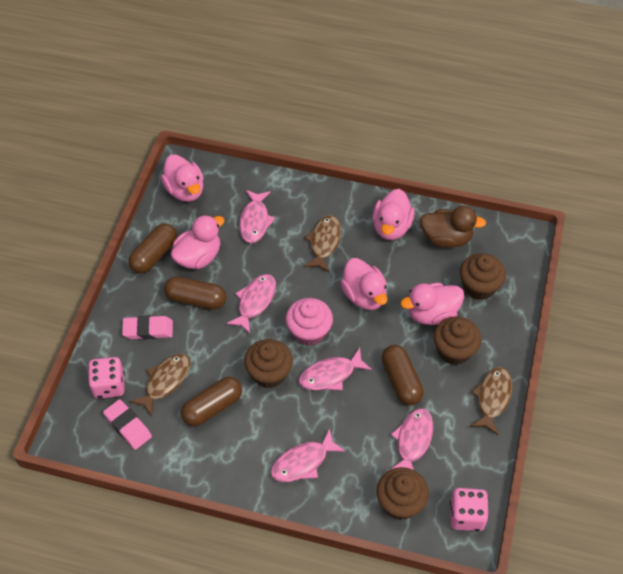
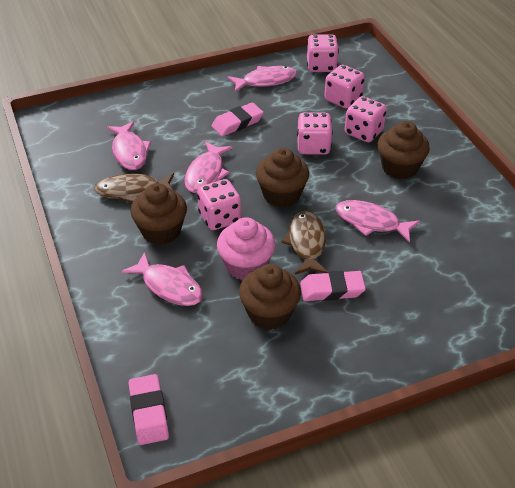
brown capsule: 4 -> 0
brown duck: 1 -> 0
brown fish: 3 -> 2
pink dice: 2 -> 5
pink duck: 5 -> 0
pink eraser: 2 -> 3

